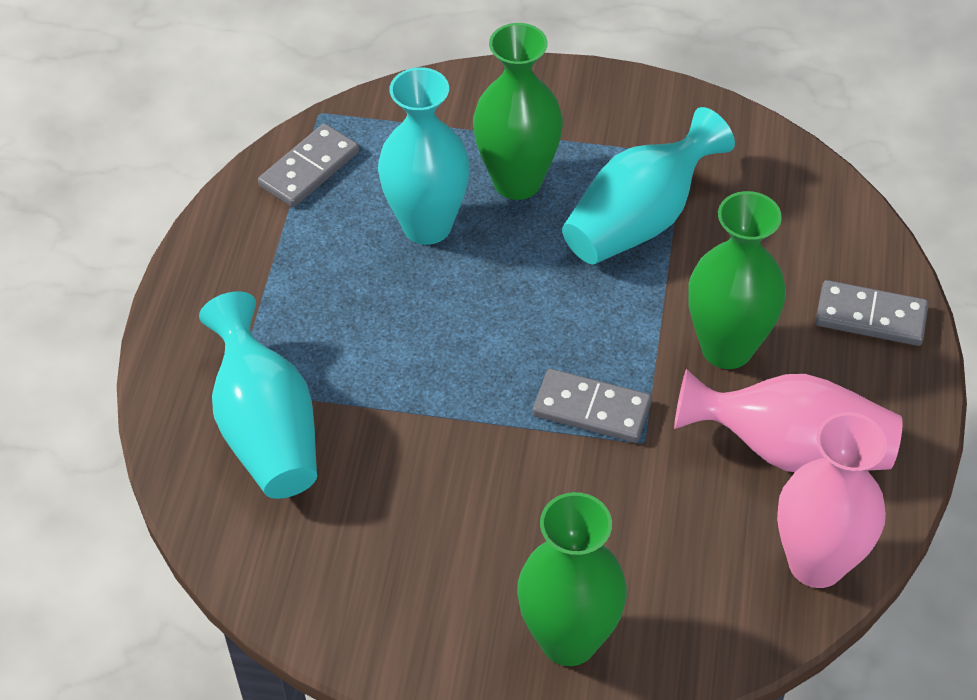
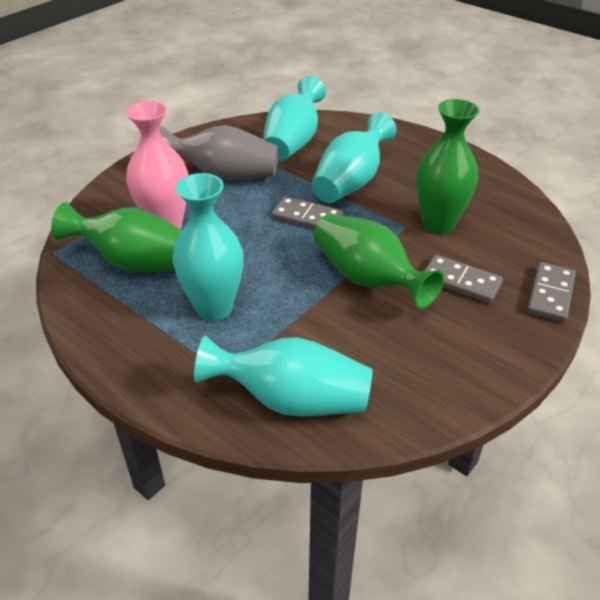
grey vase: 0 -> 1
pink vase: 2 -> 1
turquoise vase: 3 -> 4

